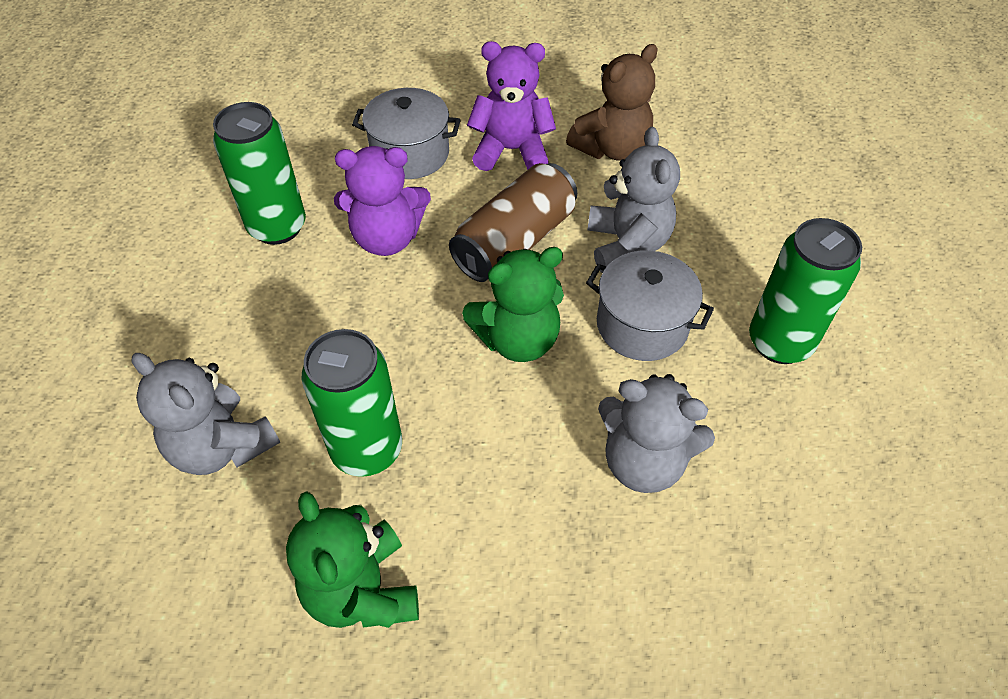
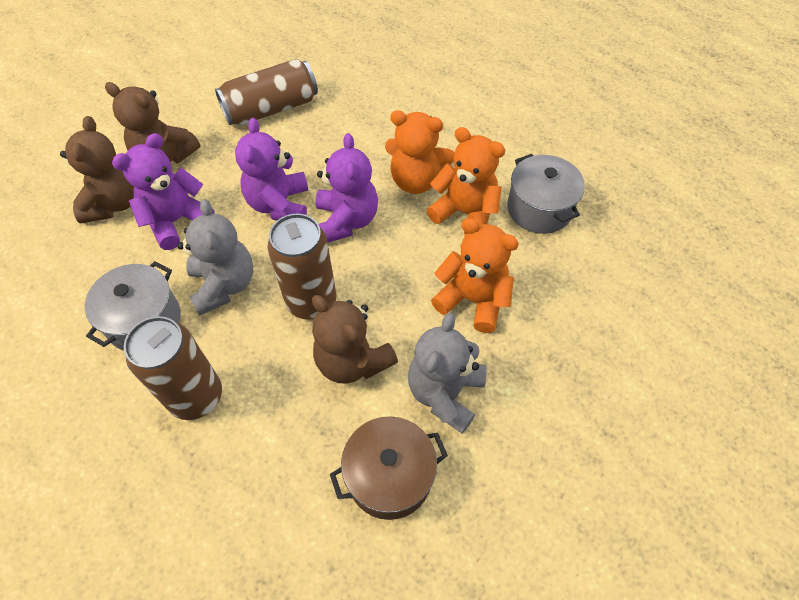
brown can: 1 -> 3
brown pot: 0 -> 1
brown teddy bear: 1 -> 3
green can: 3 -> 0
green teddy bear: 2 -> 0
grey teddy bear: 3 -> 2
orange teddy bear: 0 -> 3
purple teddy bear: 2 -> 3

